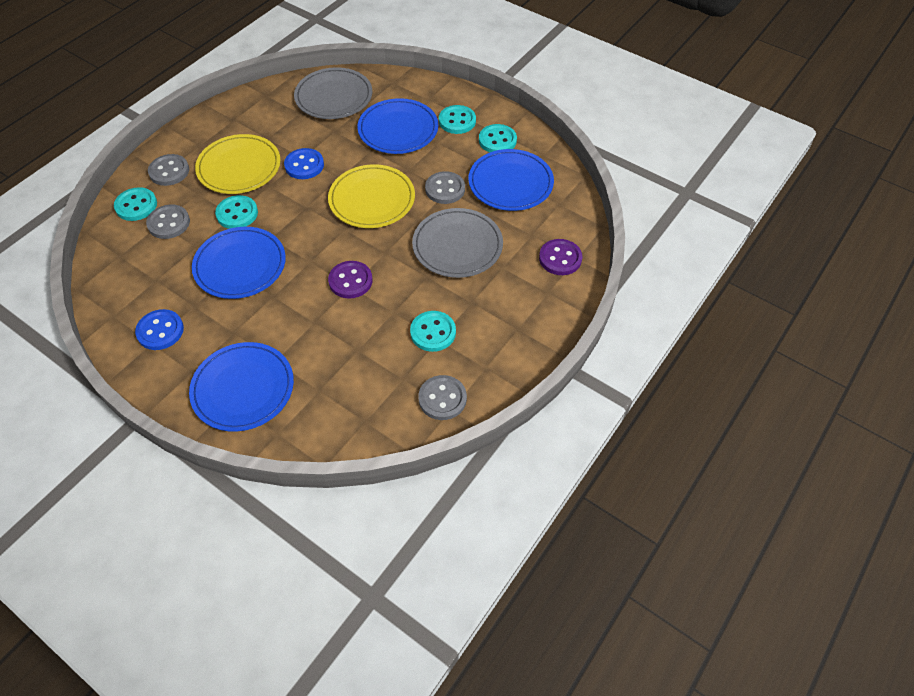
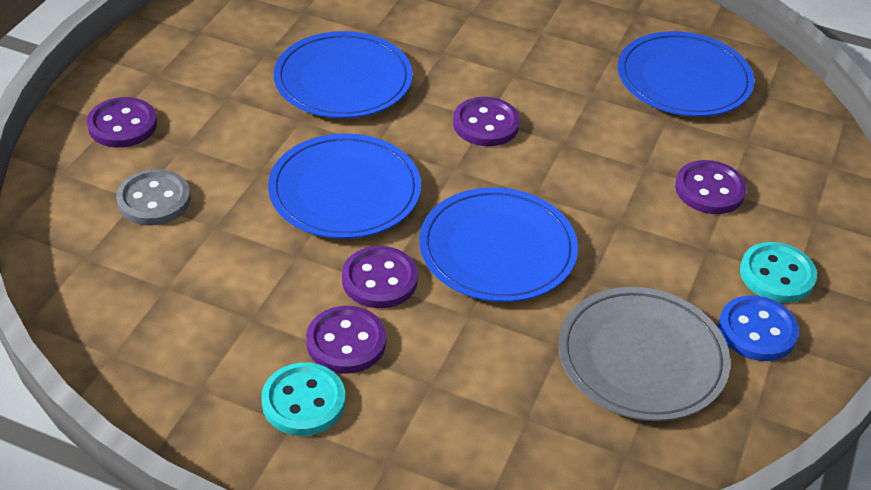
blue button: 2 -> 1
grey button: 4 -> 1
grey plate: 2 -> 1
purple button: 2 -> 5
turquoise button: 5 -> 2
yellow plate: 2 -> 0

